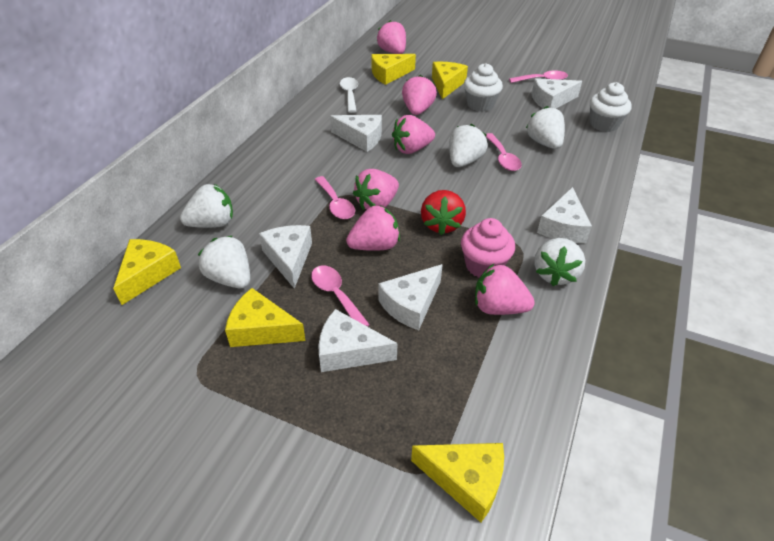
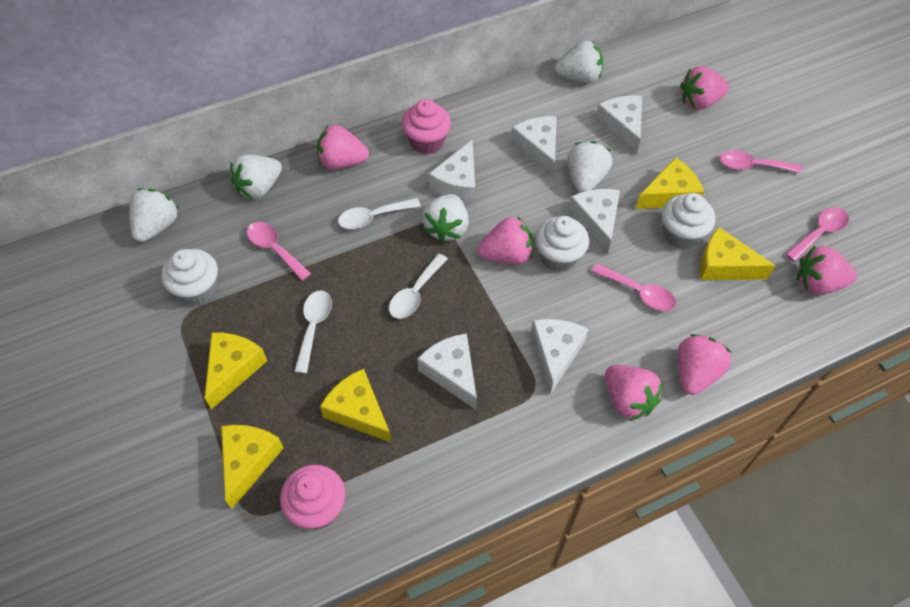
pink cupcake: 1 -> 2
red strawberry: 1 -> 0
white cupcake: 2 -> 3
white spoon: 1 -> 3

